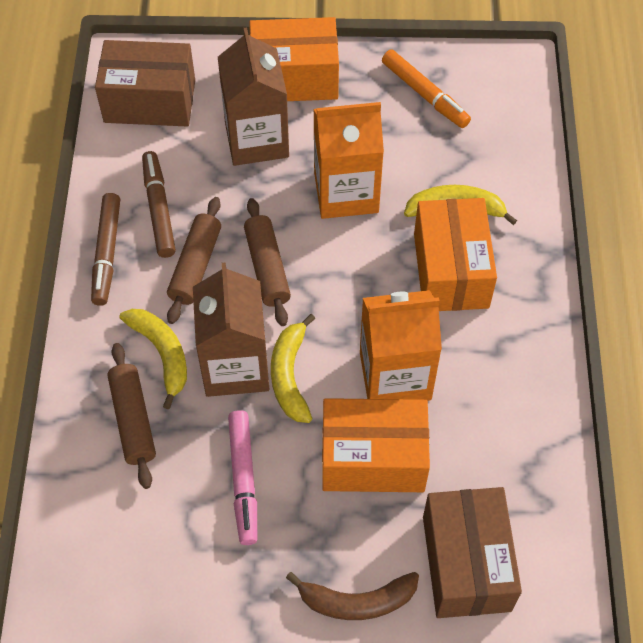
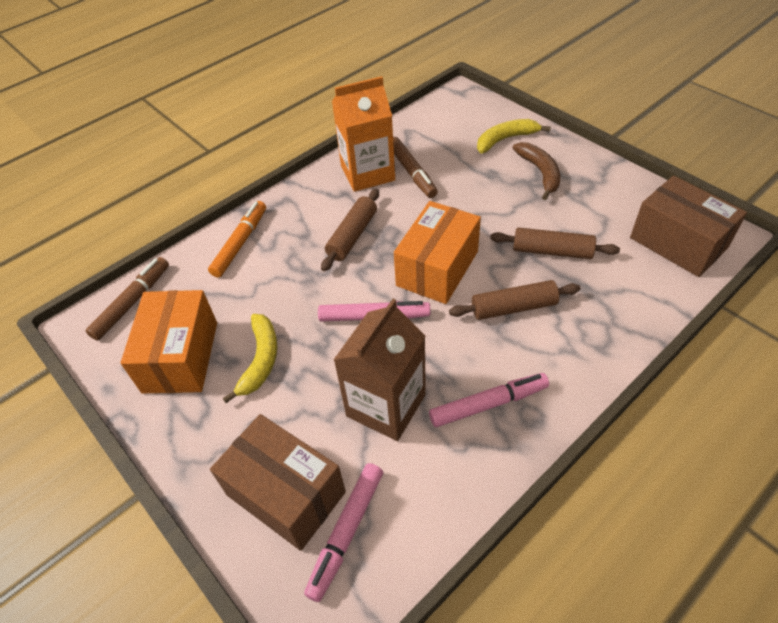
brown carton: 2 -> 1
orange box: 3 -> 2
orange carton: 2 -> 1
pink marker: 1 -> 3
yellow banana: 3 -> 2

